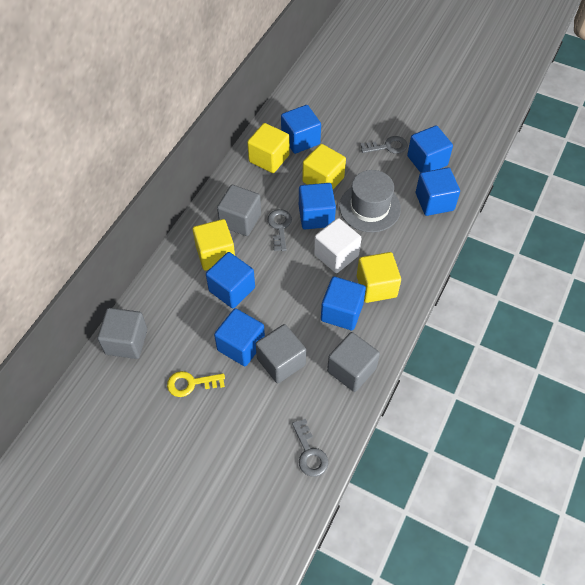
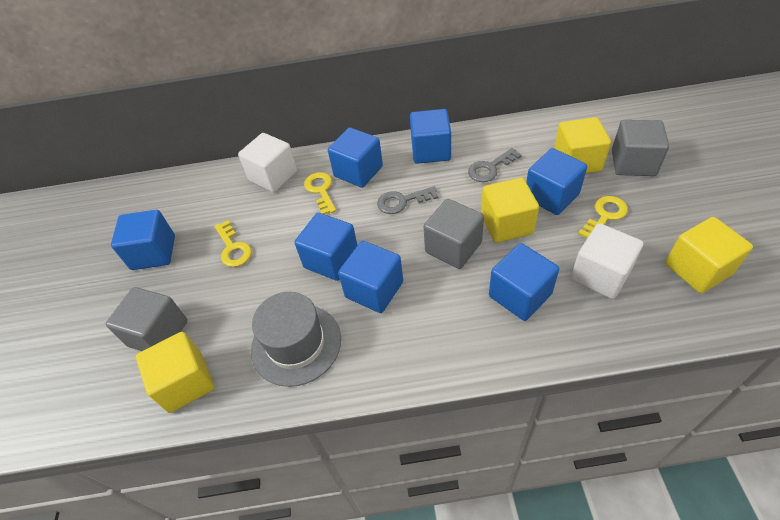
grey cube: 4 -> 3
grey key: 3 -> 2
white cube: 1 -> 2
yellow key: 1 -> 3

